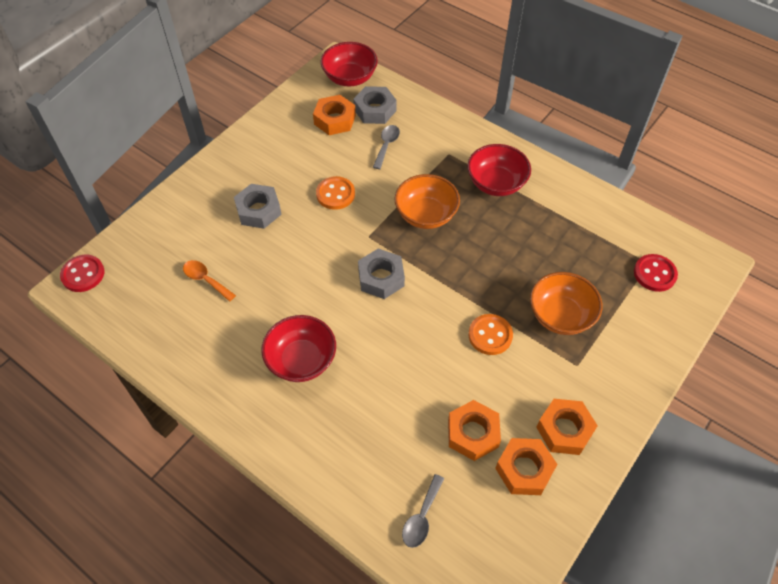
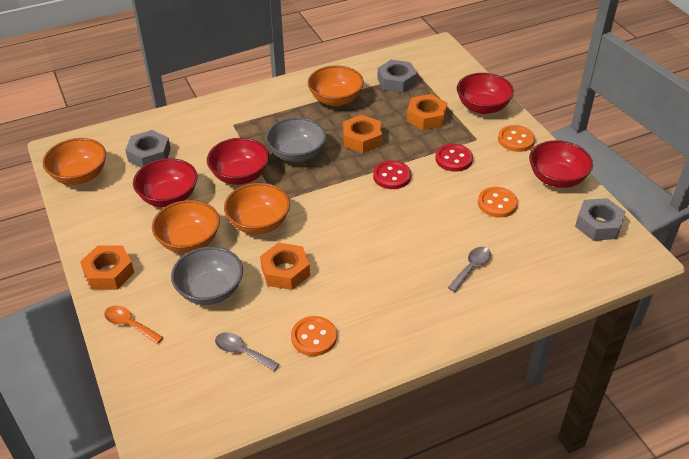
grey bowl: 0 -> 2
orange bowl: 2 -> 4
orange button: 2 -> 3
red bowl: 3 -> 4

